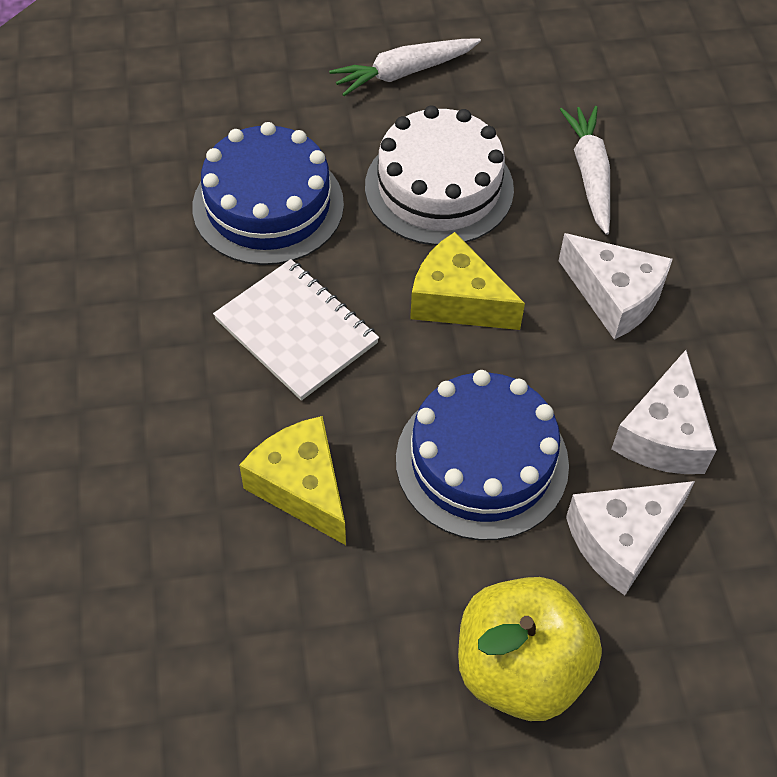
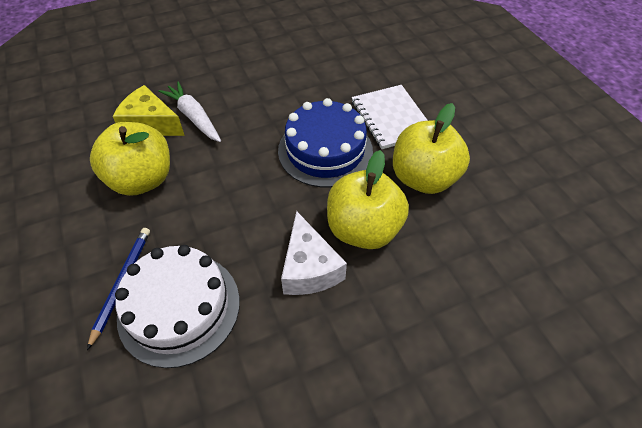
blue cake: 2 -> 1
blue pencil: 0 -> 1
white carrot: 2 -> 1
white cheese: 3 -> 1
yellow apple: 1 -> 3
yellow cheese: 2 -> 1

